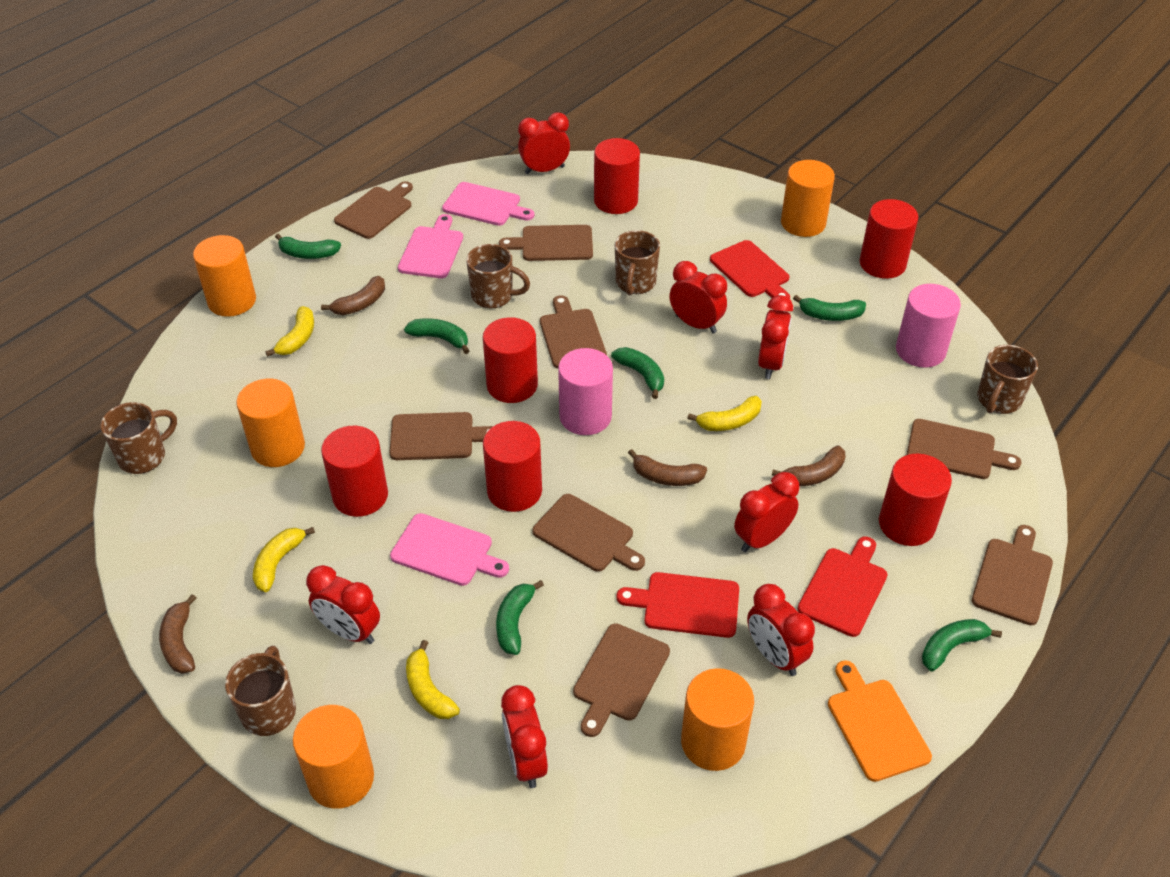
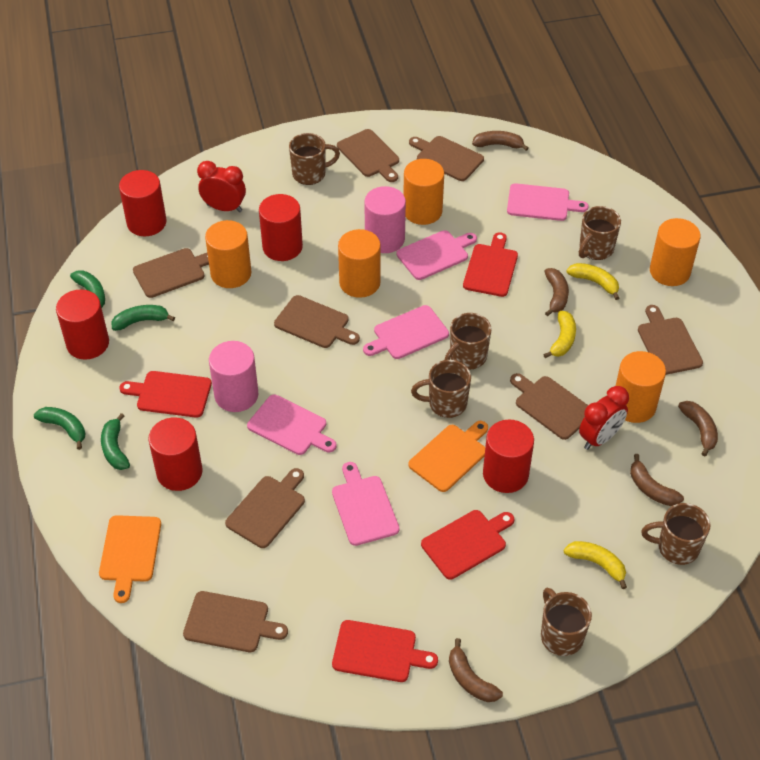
brown banana: 4 -> 5
brown mug: 5 -> 6
green banana: 6 -> 4
orange cutting board: 1 -> 2
pink cutting board: 3 -> 5
red clock: 7 -> 2
red cutting board: 3 -> 4
red cylinder: 6 -> 5
yellow banana: 4 -> 3

